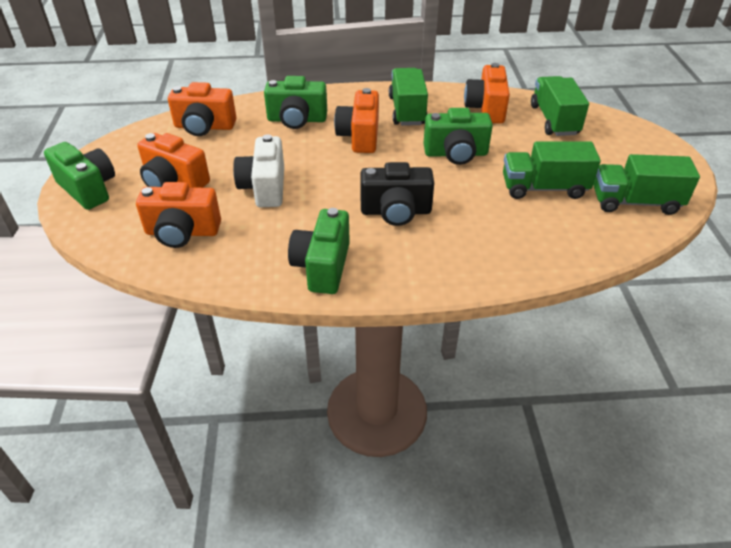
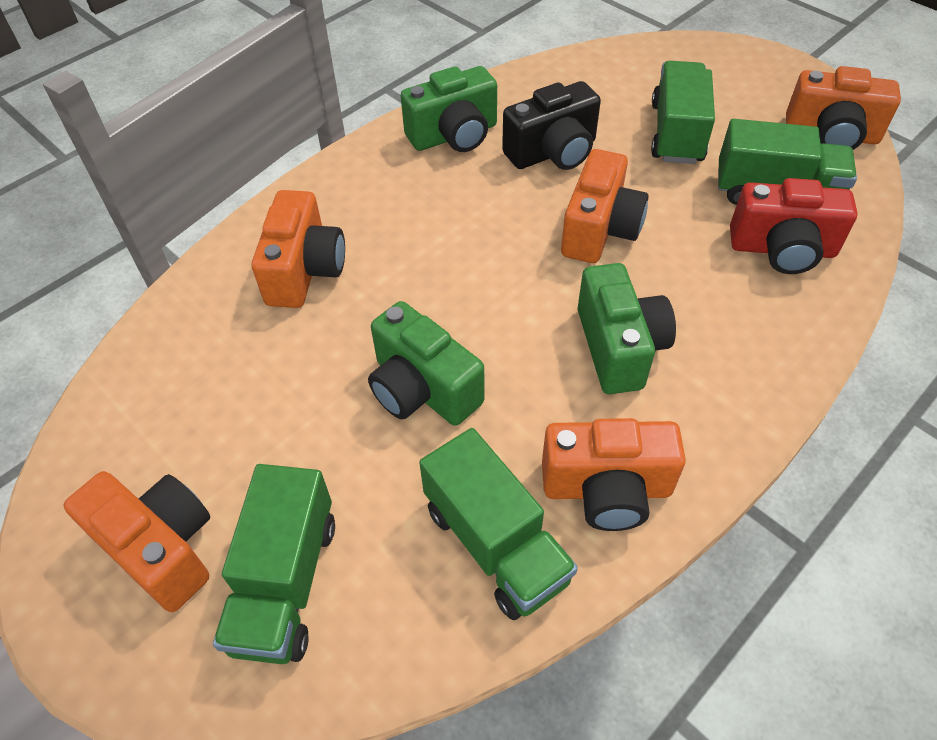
green camera: 4 -> 3
red camera: 0 -> 1
white camera: 1 -> 0

